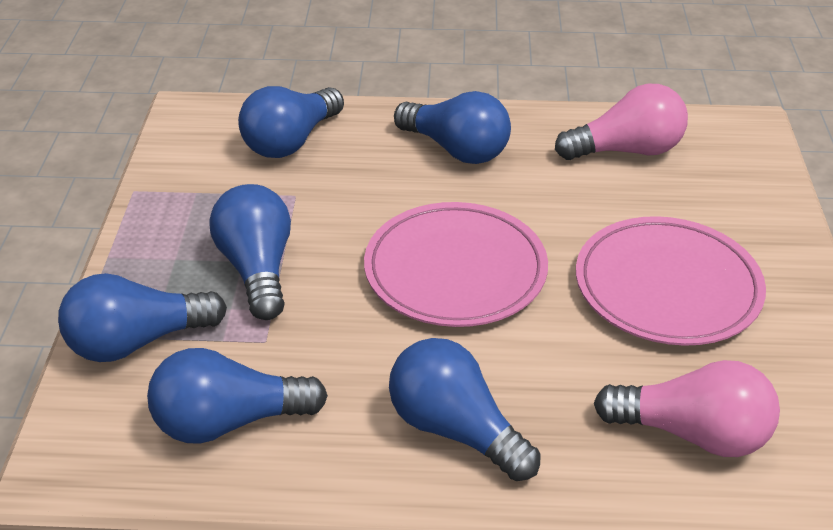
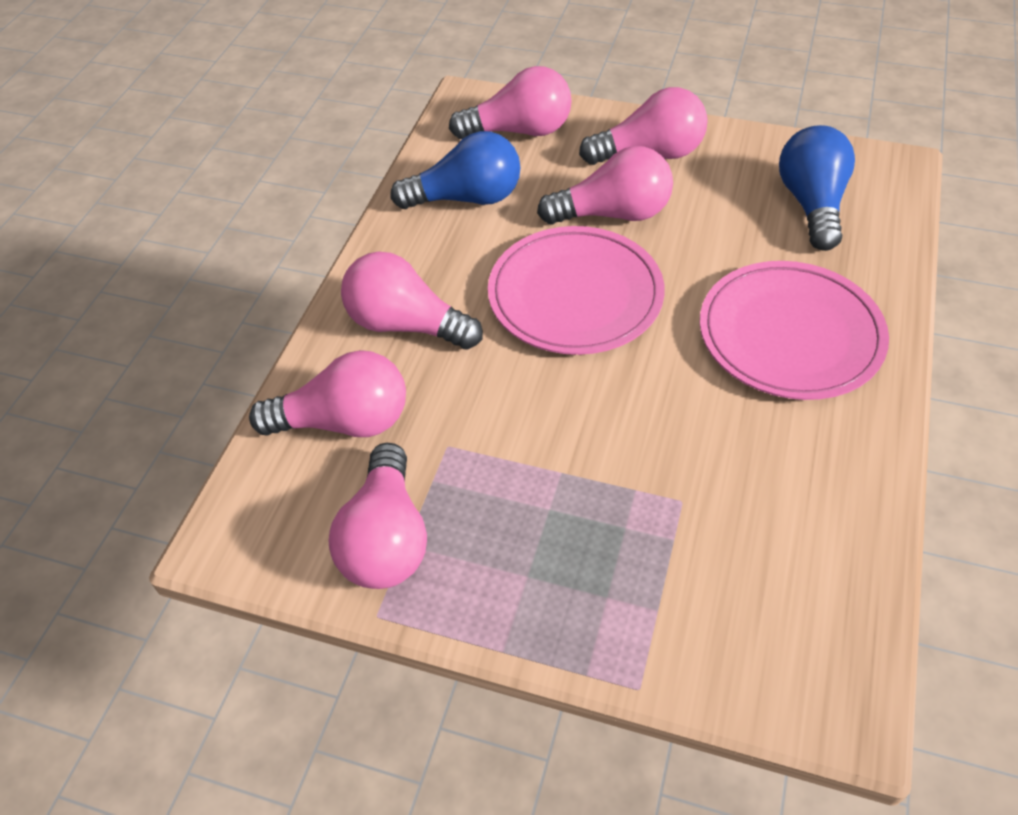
blue light bulb: 6 -> 2
pink light bulb: 2 -> 6

